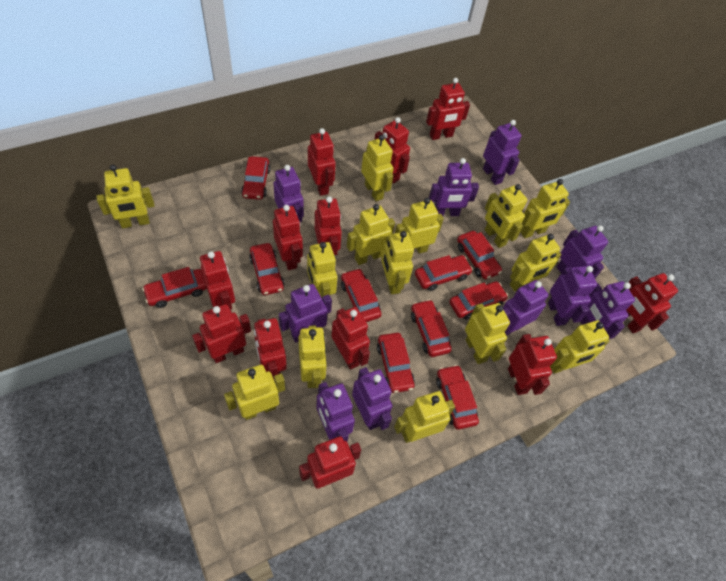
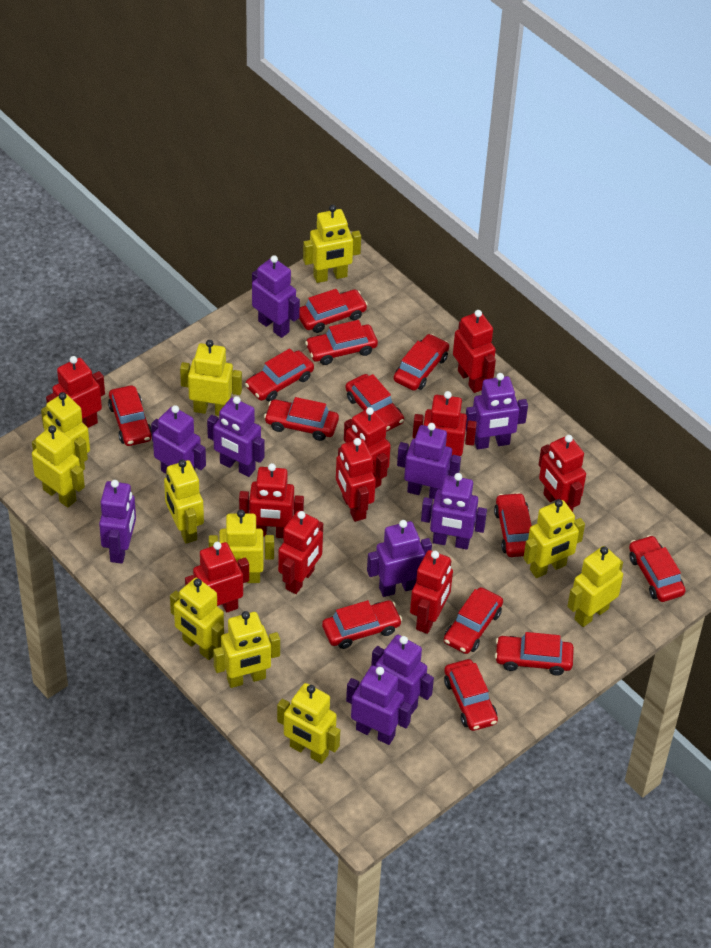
red car: 10 -> 13
red robot: 12 -> 10
yellow robot: 14 -> 11

